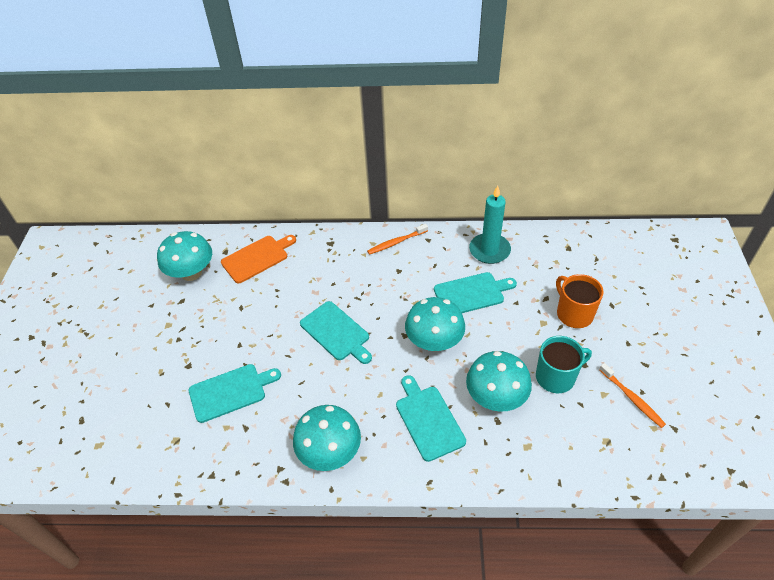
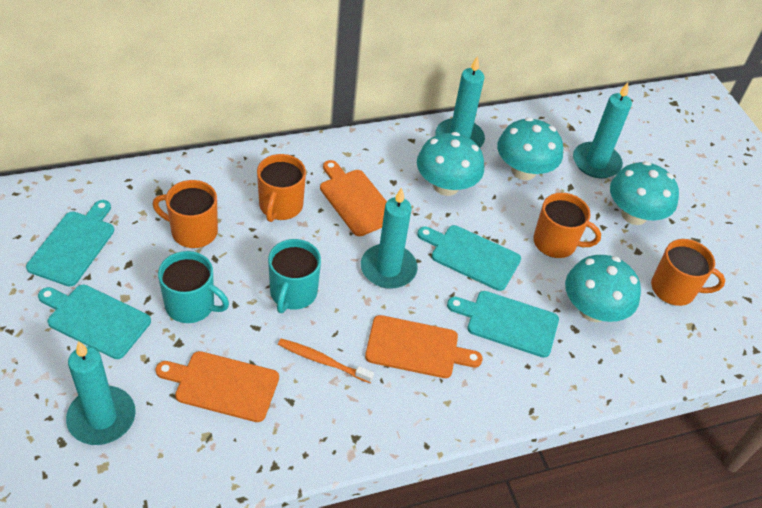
orange cutting board: 1 -> 3
orange mug: 1 -> 4
orange toothbrush: 2 -> 1
turquoise candle: 1 -> 4
turquoise mug: 1 -> 2

